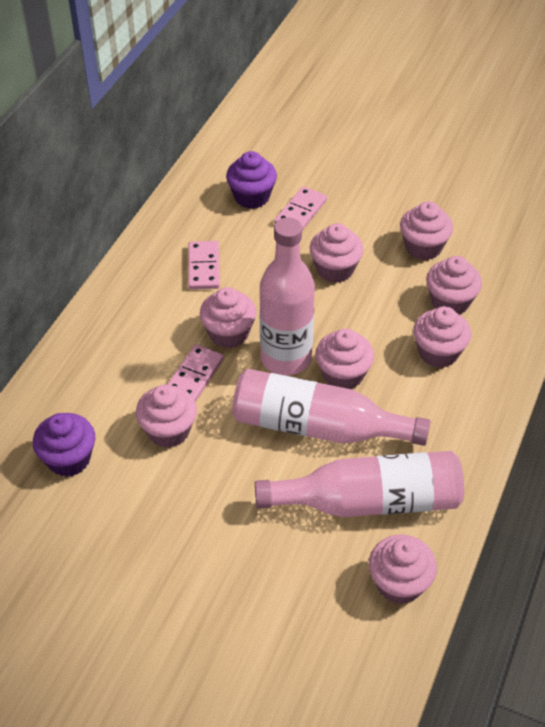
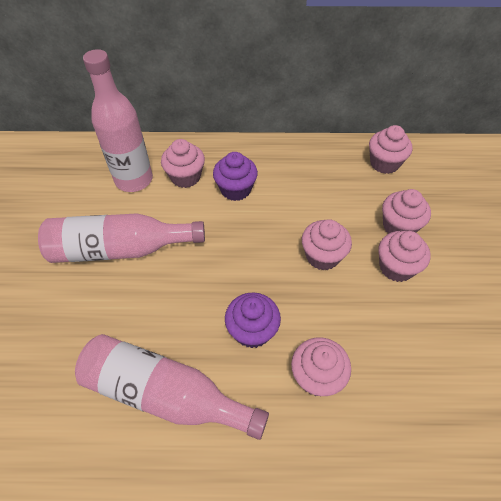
pink cupcake: 8 -> 6
pink domino: 3 -> 0

